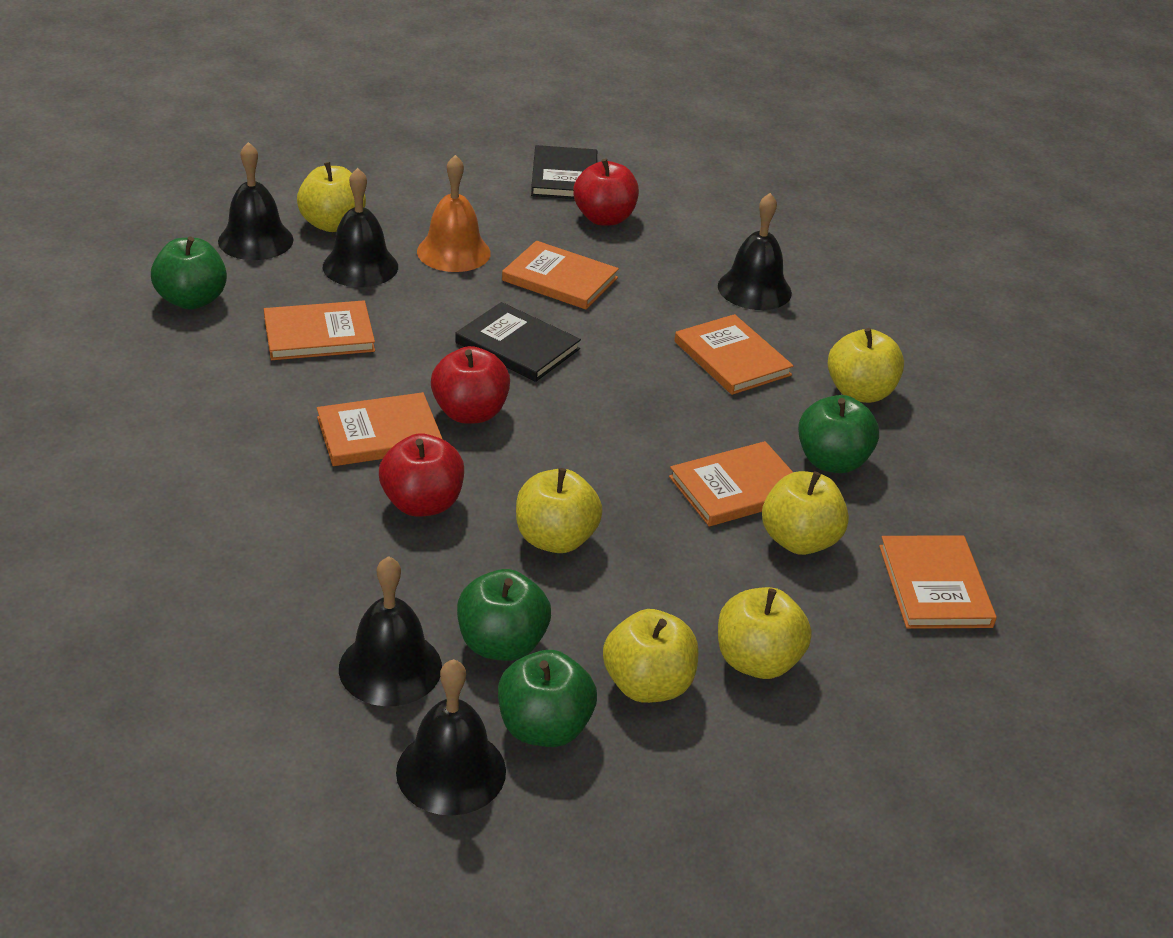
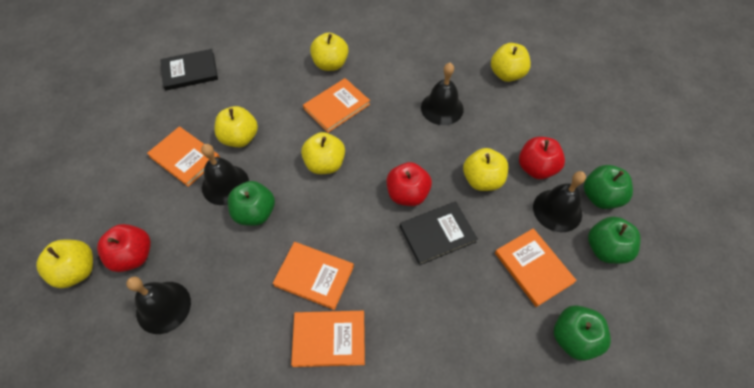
black bell: 5 -> 4
orange bell: 1 -> 0
orange book: 6 -> 5

